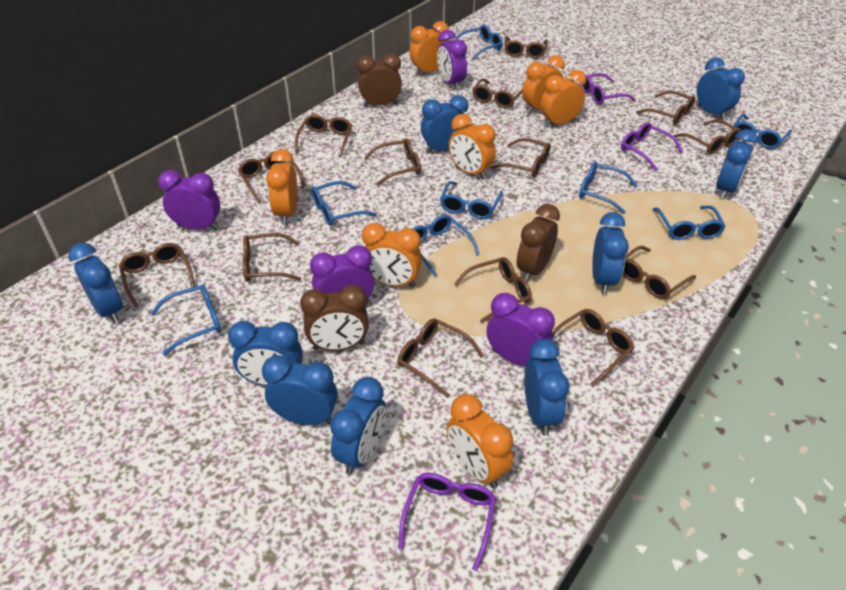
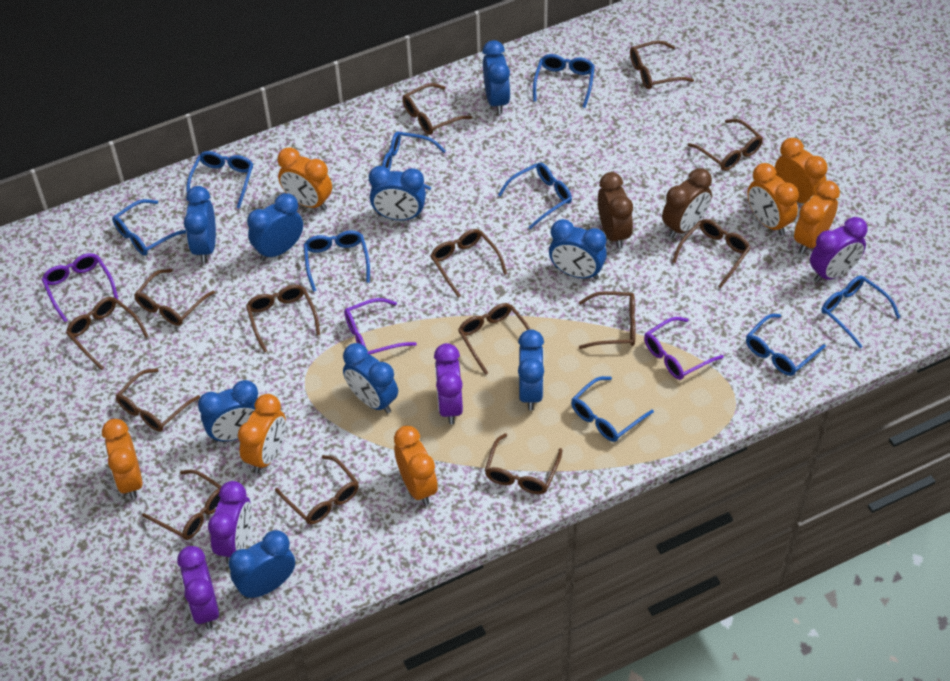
blue glasses: 8 -> 9
brown clock: 3 -> 2

